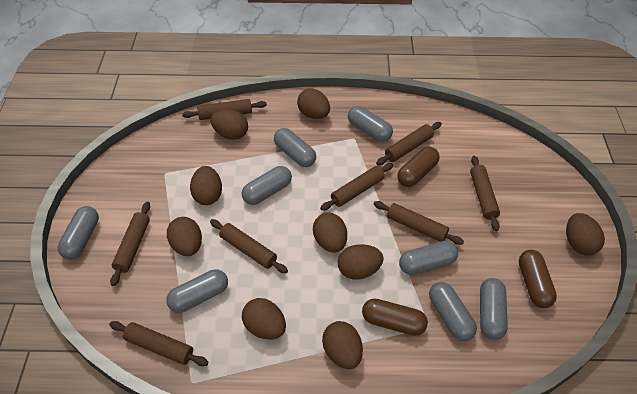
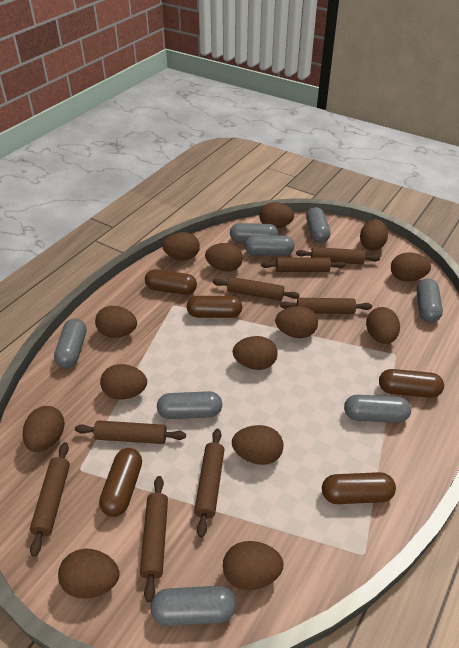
brown capsule: 3 -> 5
brown egg: 9 -> 14

